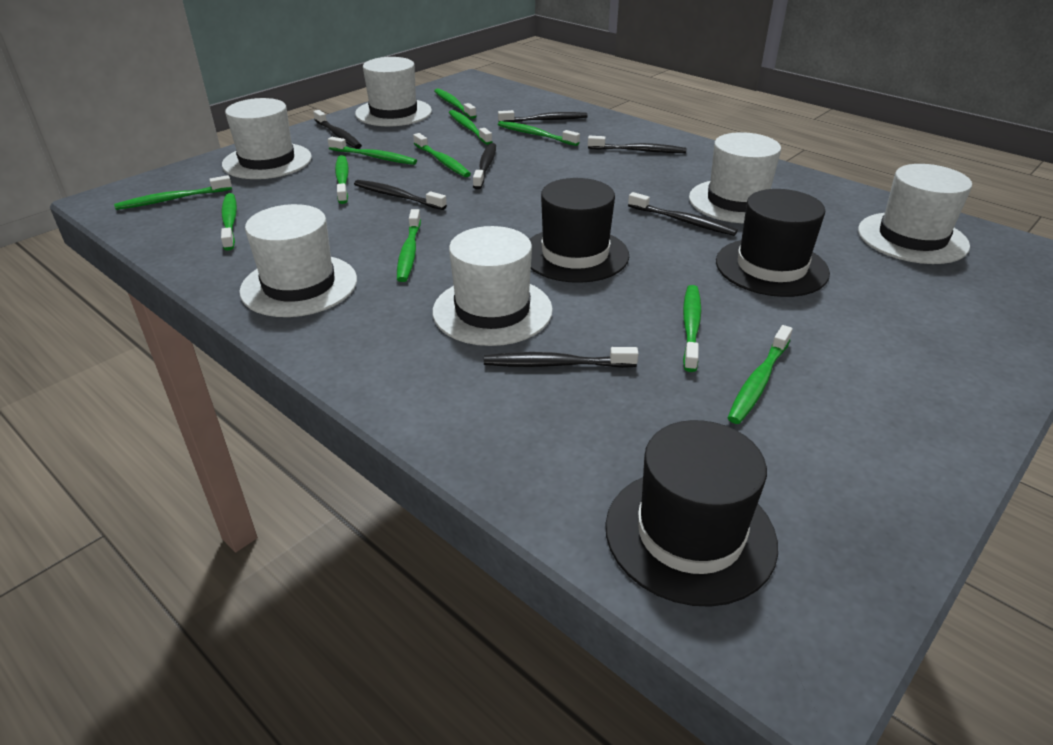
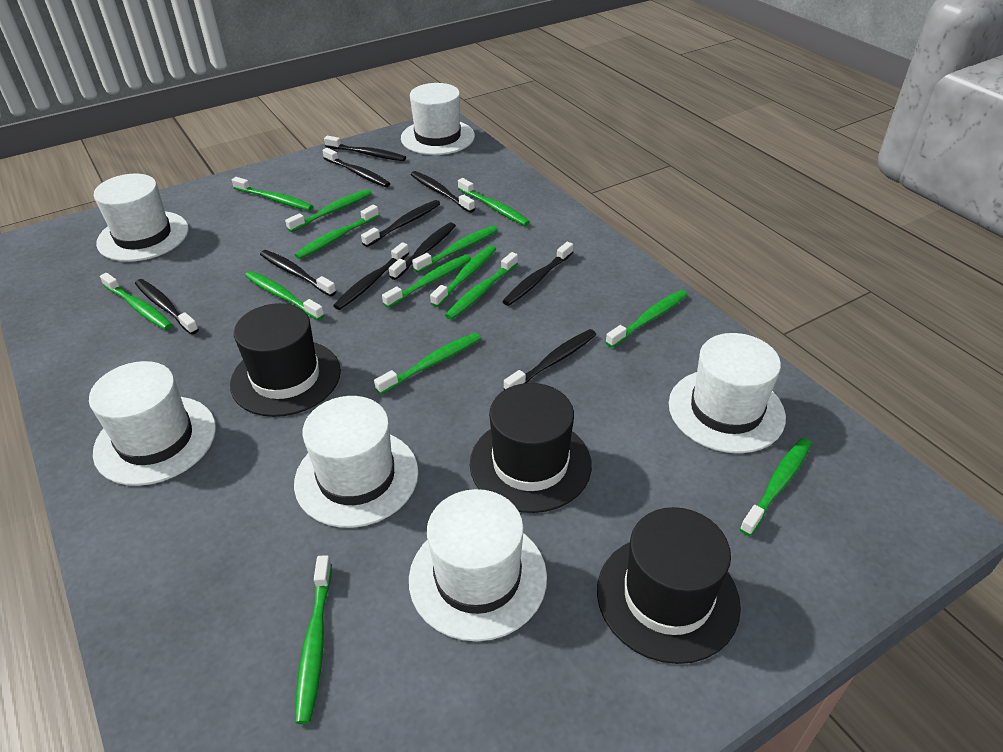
black toothbrush: 7 -> 10
green toothbrush: 11 -> 14

